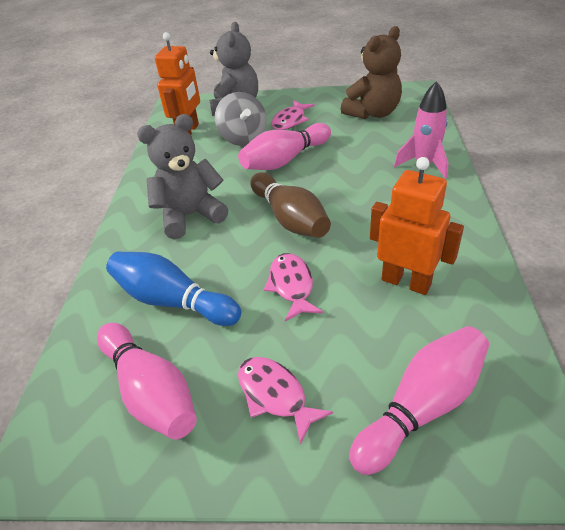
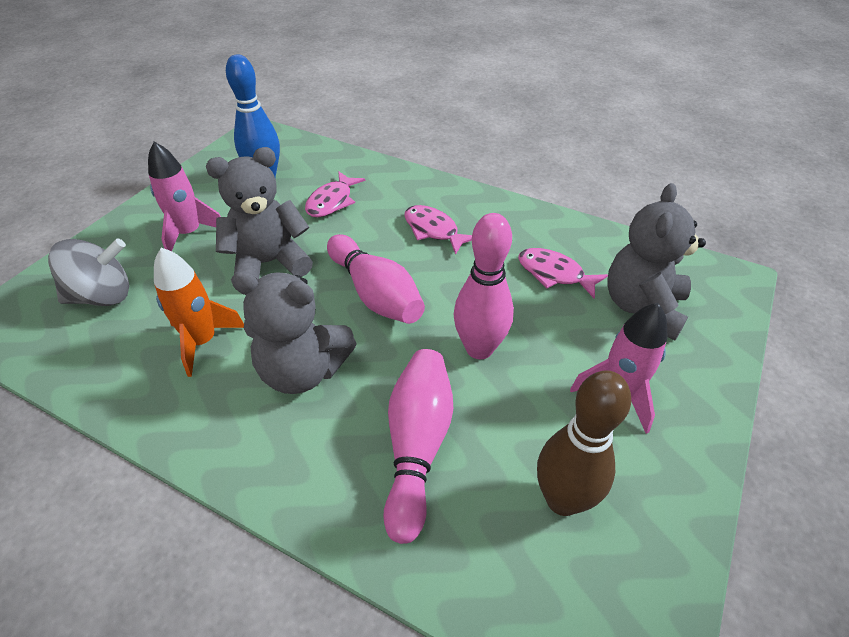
brown teddy bear: 1 -> 0
grey teddy bear: 2 -> 3
orange robot: 2 -> 0
orange rocket: 0 -> 1
pink rocket: 1 -> 2

